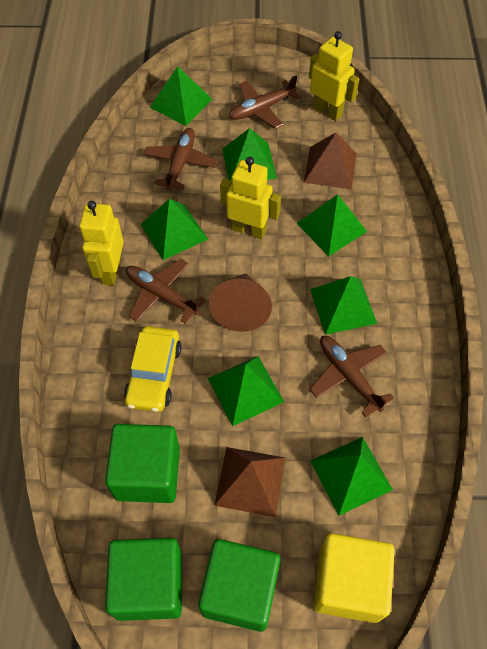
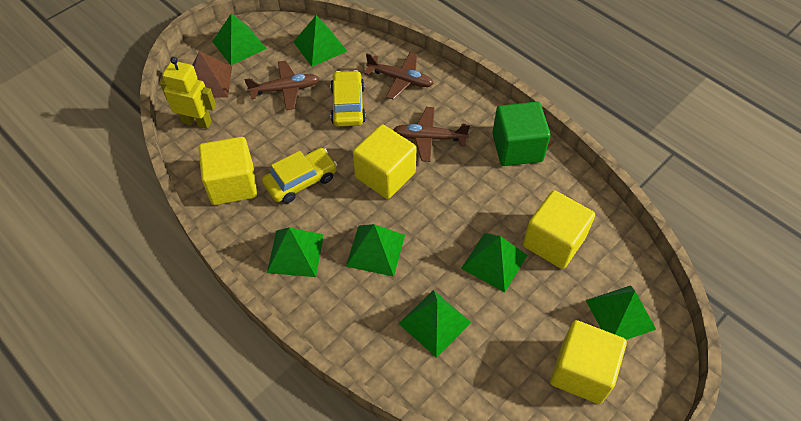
brown cone: 1 -> 0
brown plane: 4 -> 3
brown pyramid: 2 -> 1
green cube: 3 -> 1
yellow car: 1 -> 2
yellow cube: 1 -> 4
yellow robot: 3 -> 1

